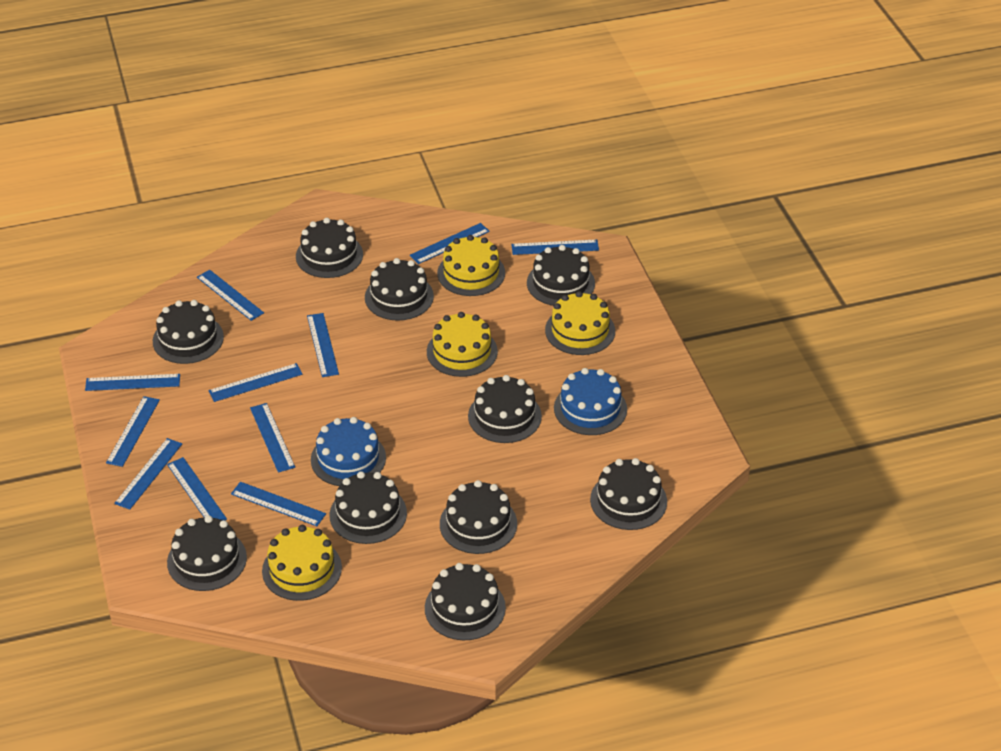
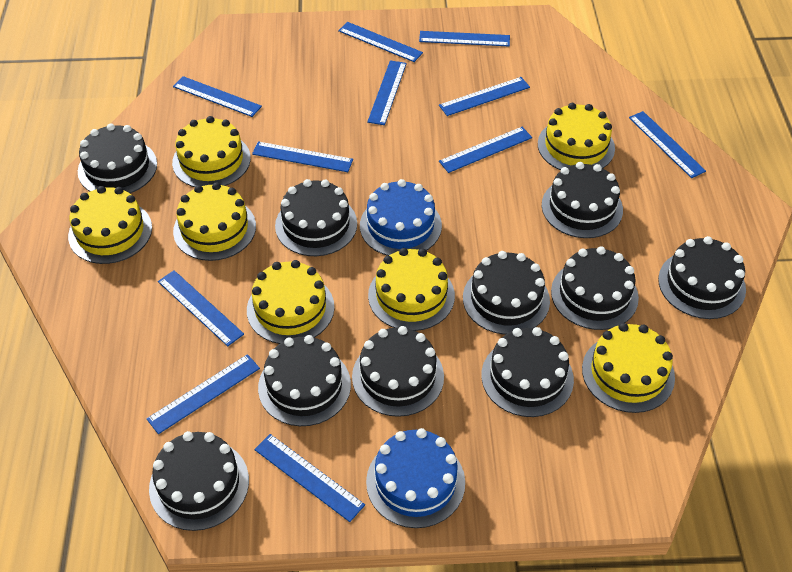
yellow cake: 4 -> 7

